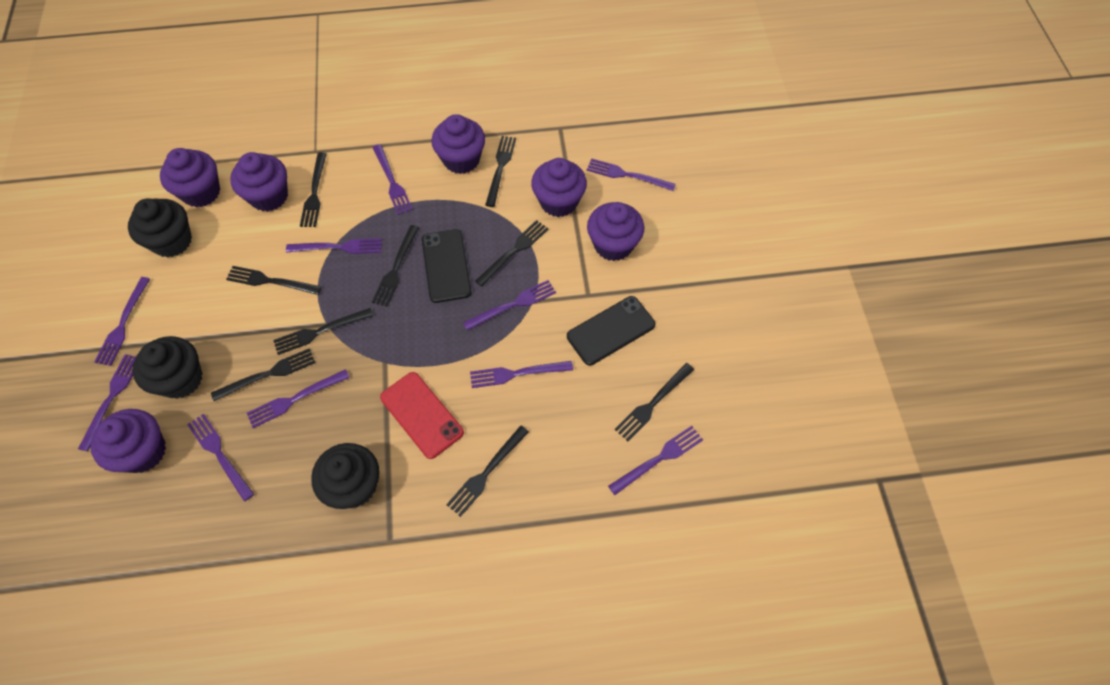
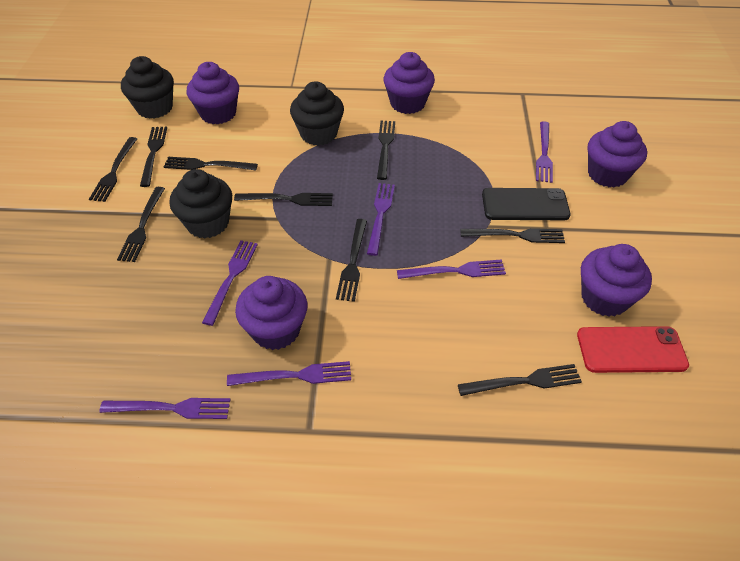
black phone: 2 -> 1
purple cupcake: 6 -> 5
purple fork: 10 -> 6

